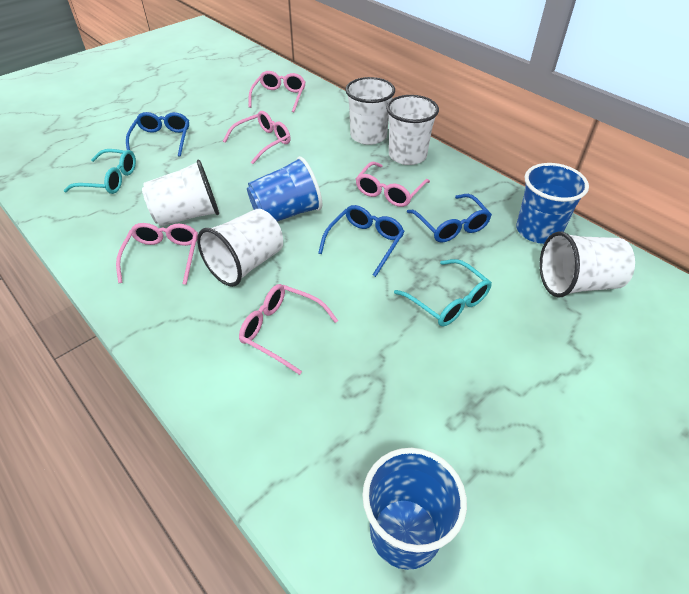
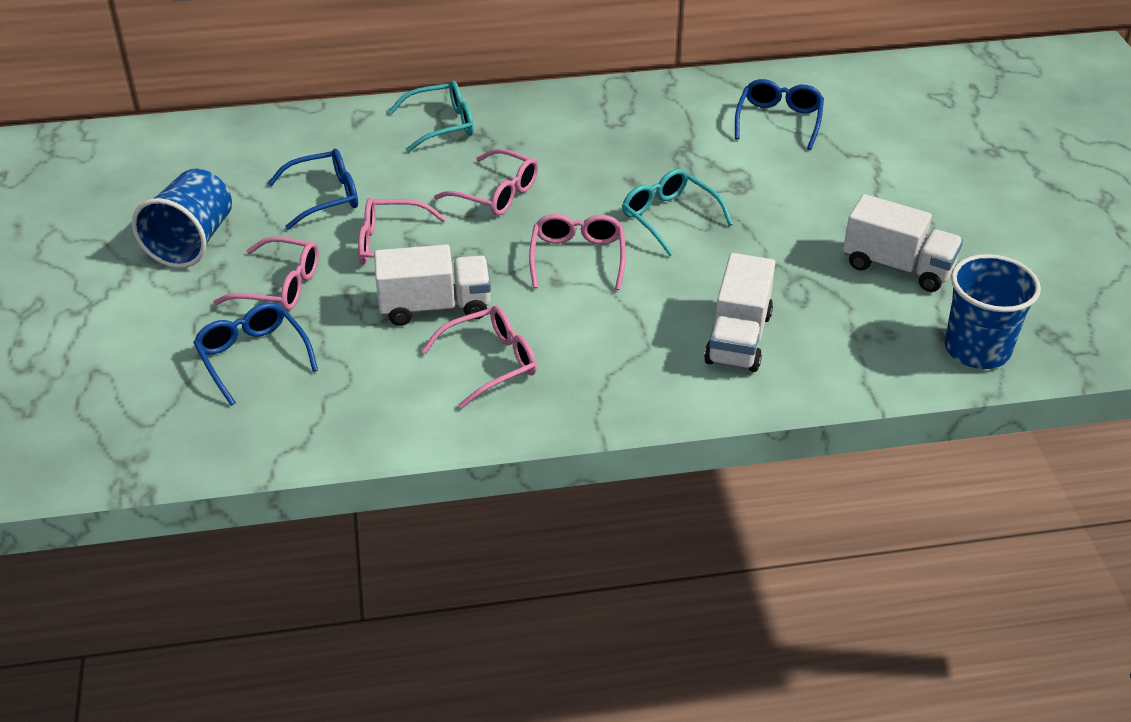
blue cup: 3 -> 2
white cup: 5 -> 0
white truck: 0 -> 3

